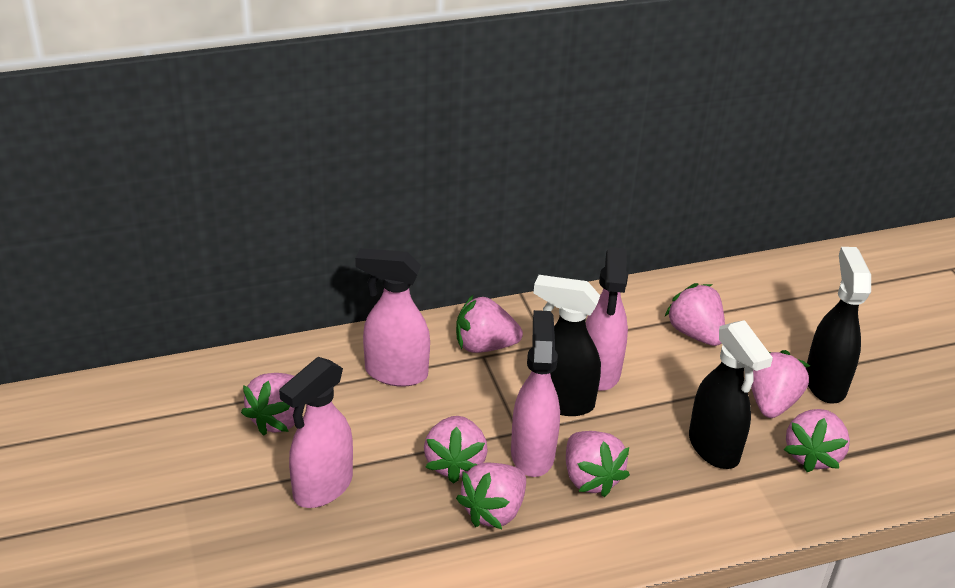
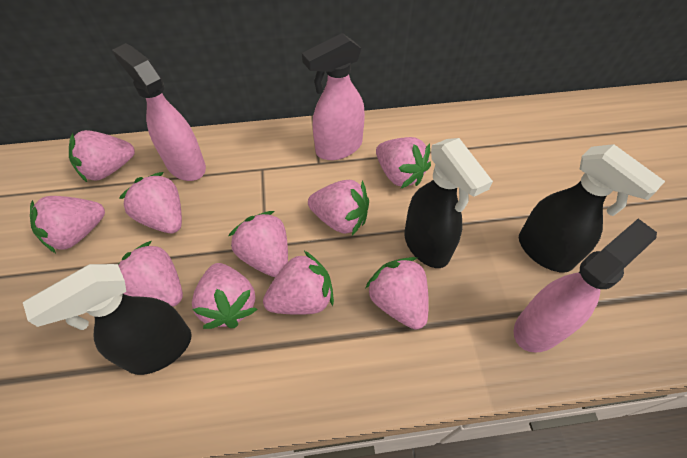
pink spray bottle: 4 -> 3
pink strawberry: 8 -> 10

